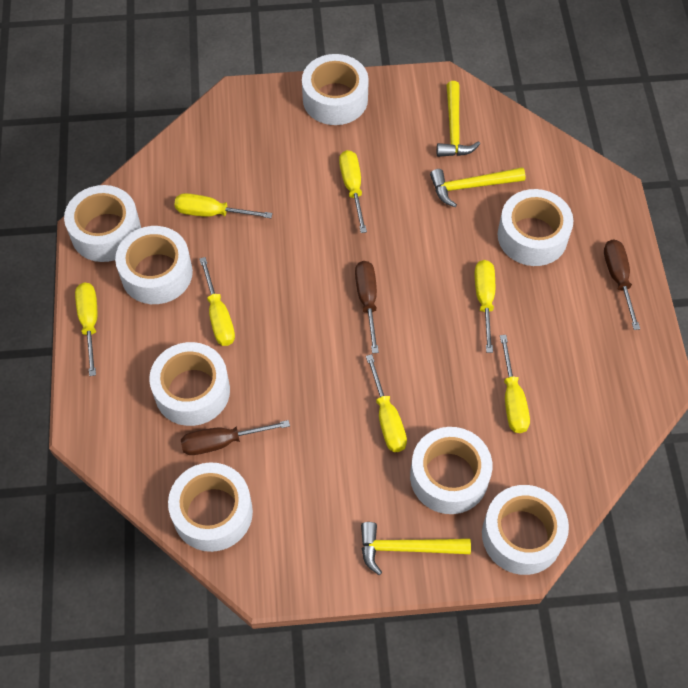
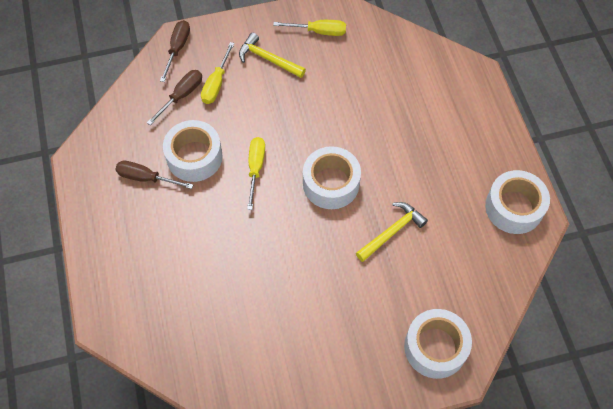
white tape: 8 -> 4
yellow hammer: 3 -> 2
yellow screwdriver: 7 -> 3

